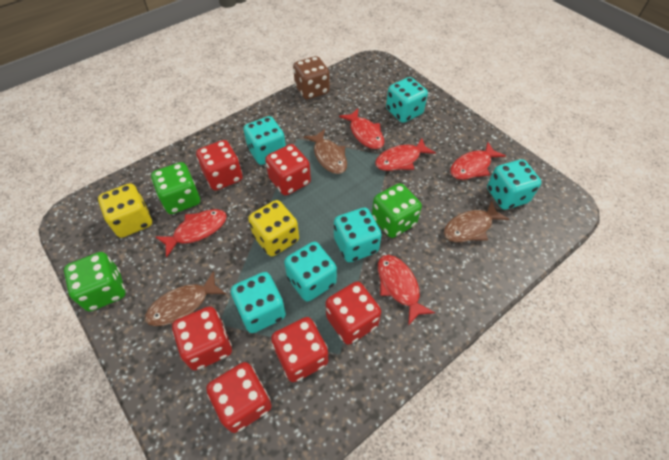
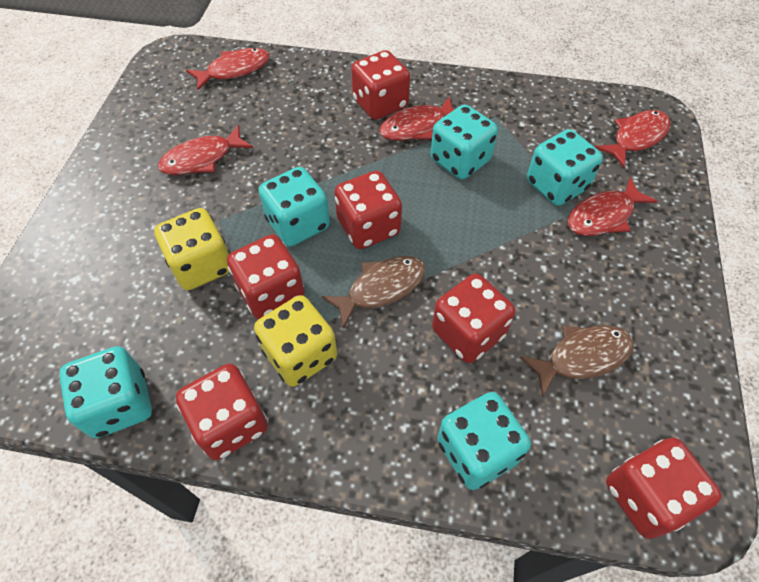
brown dice: 1 -> 0
brown fish: 3 -> 2
green dice: 3 -> 0
turquoise dice: 6 -> 5

